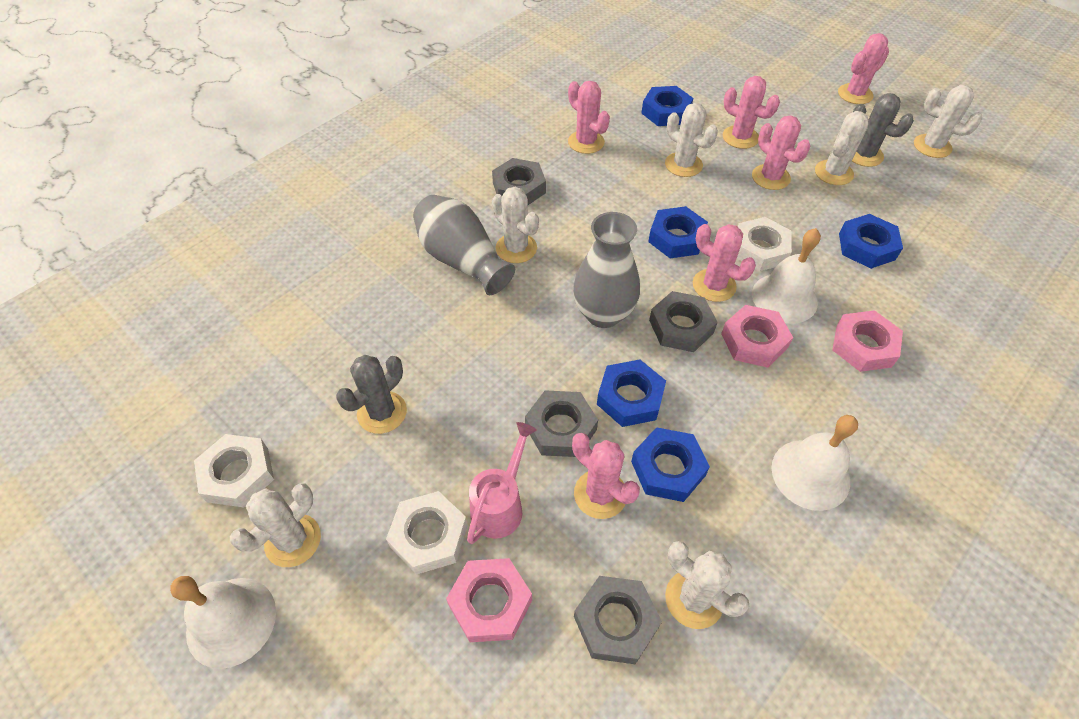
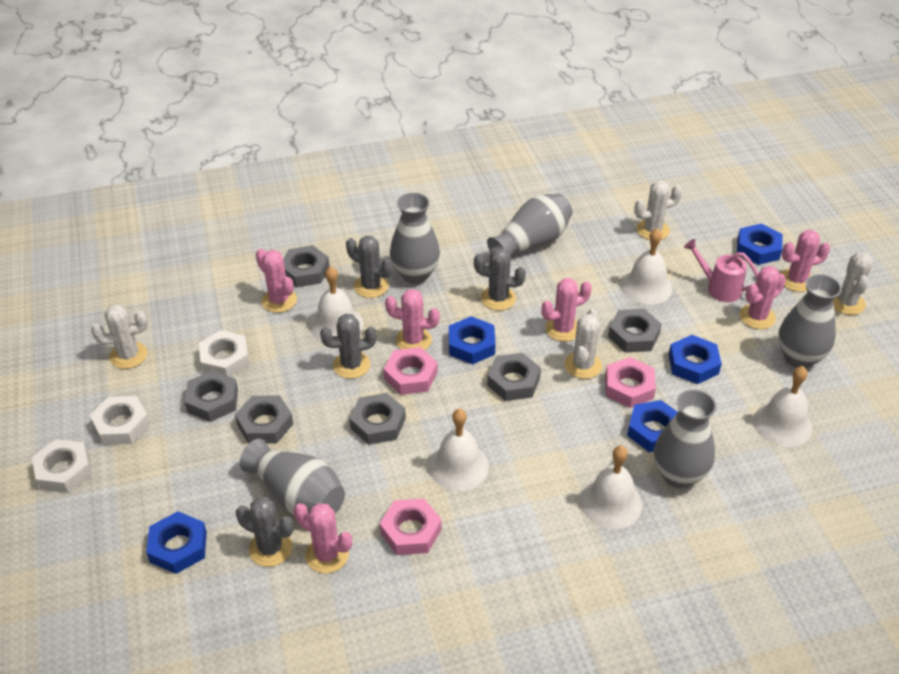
grey cactus: 2 -> 4
grey nut: 4 -> 6
grey vase: 2 -> 5
white bell: 3 -> 5
white cactus: 6 -> 4

